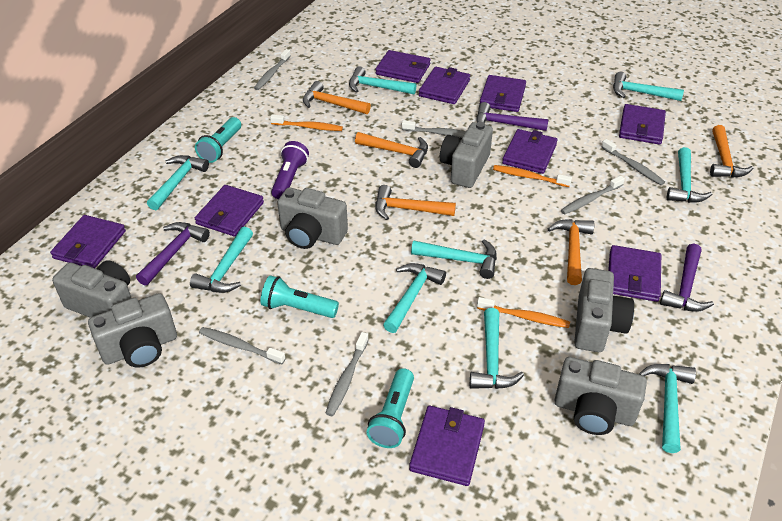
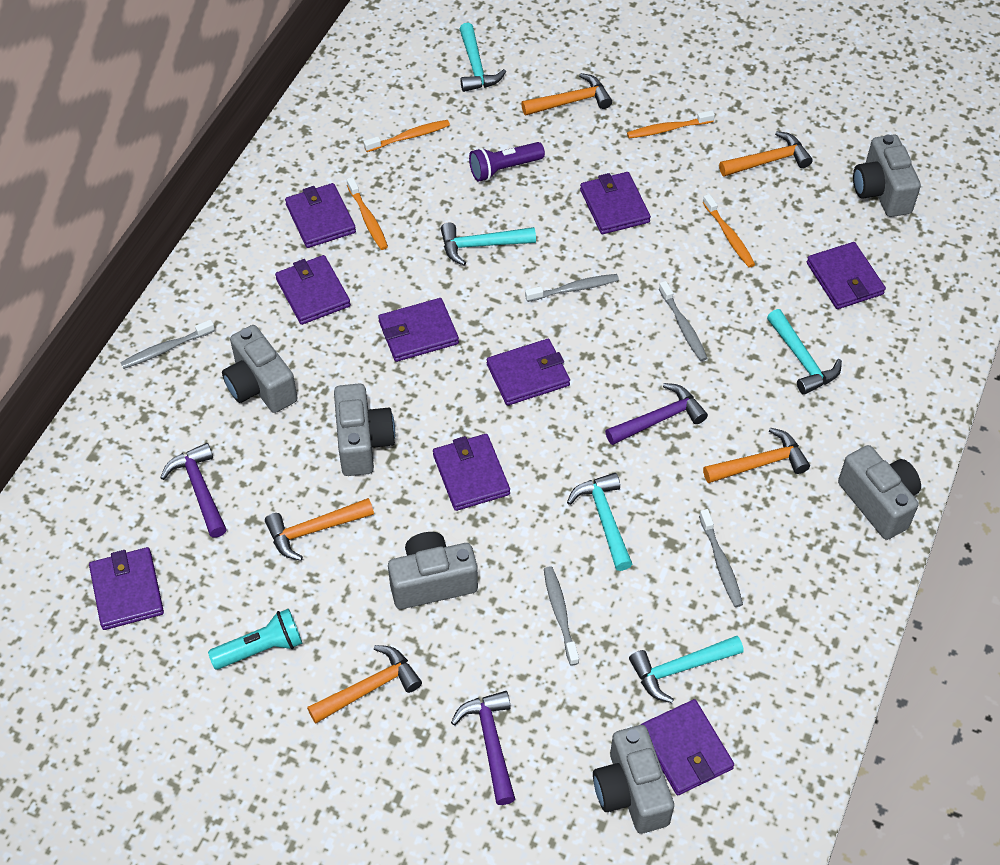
grey toothbrush: 6 -> 5
orange toothbrush: 3 -> 4
turquoise flashlight: 3 -> 1
turquoise hammer: 9 -> 5

